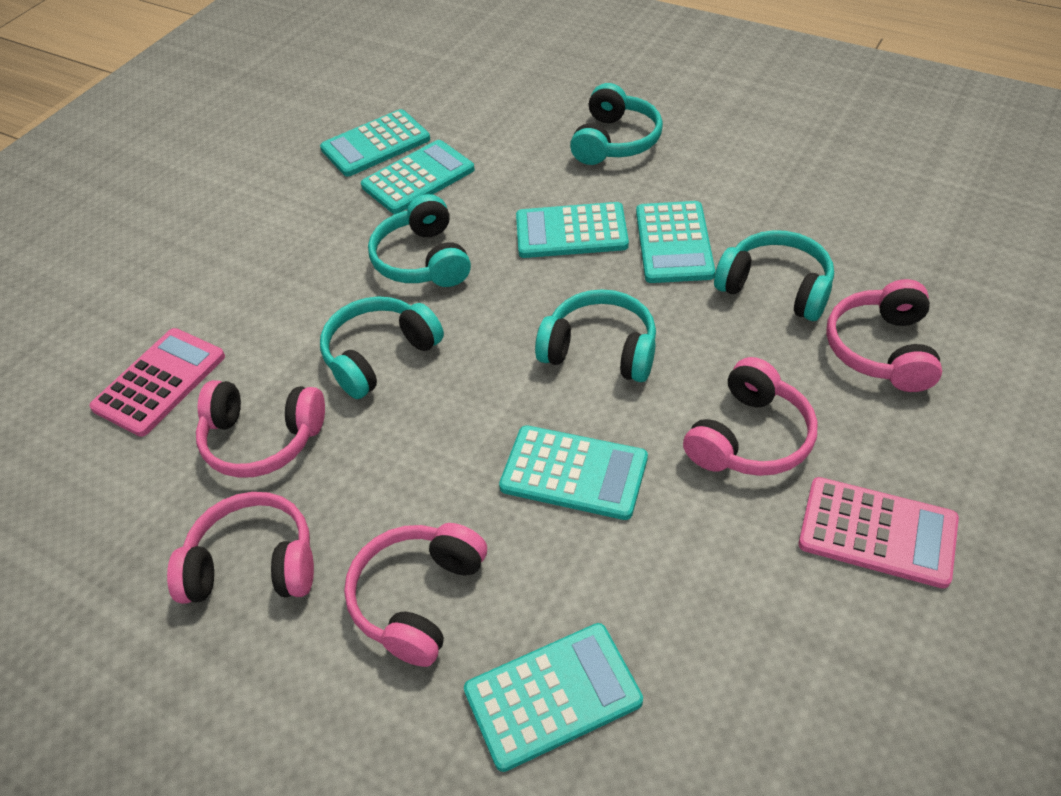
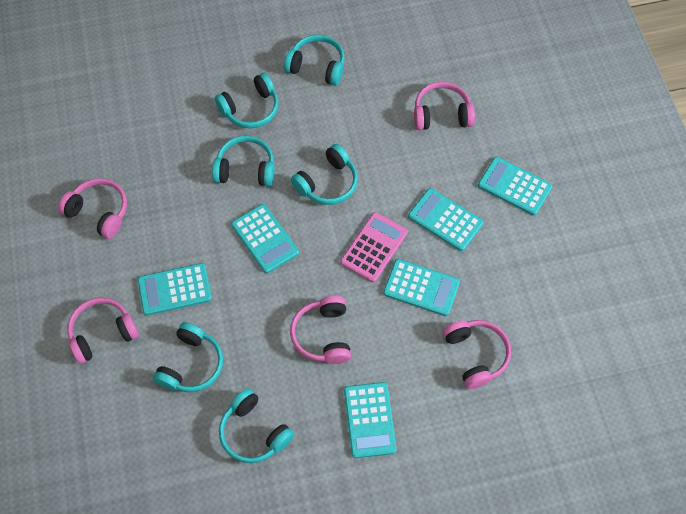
pink calculator: 2 -> 1
turquoise headphones: 5 -> 6

